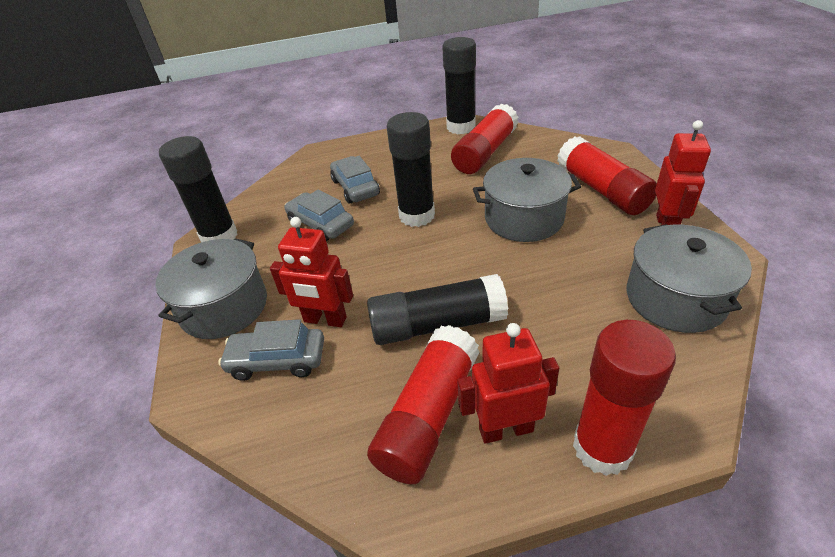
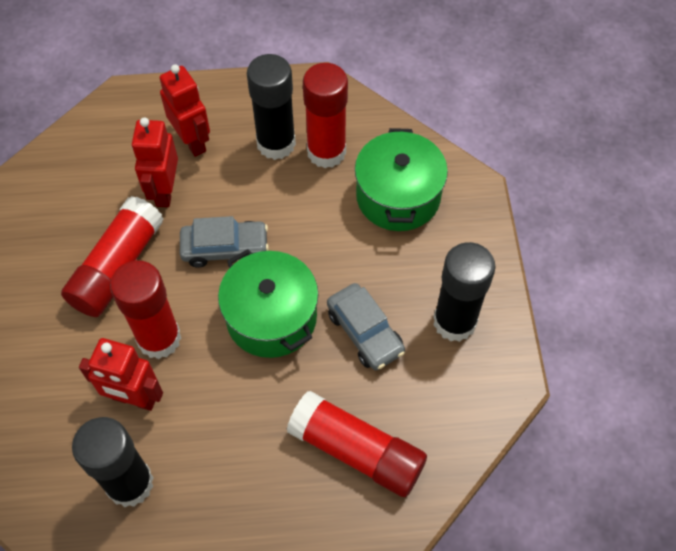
black glue stick: 4 -> 3
green pot: 0 -> 2
grey car: 3 -> 2
grey pot: 3 -> 0

